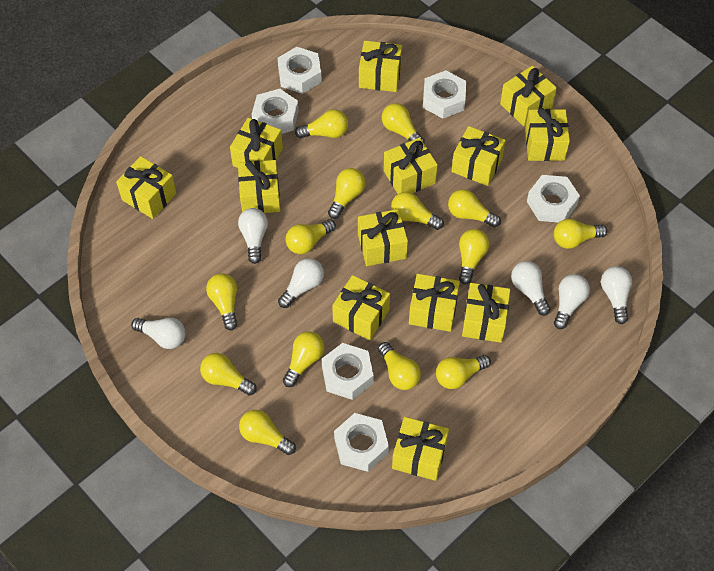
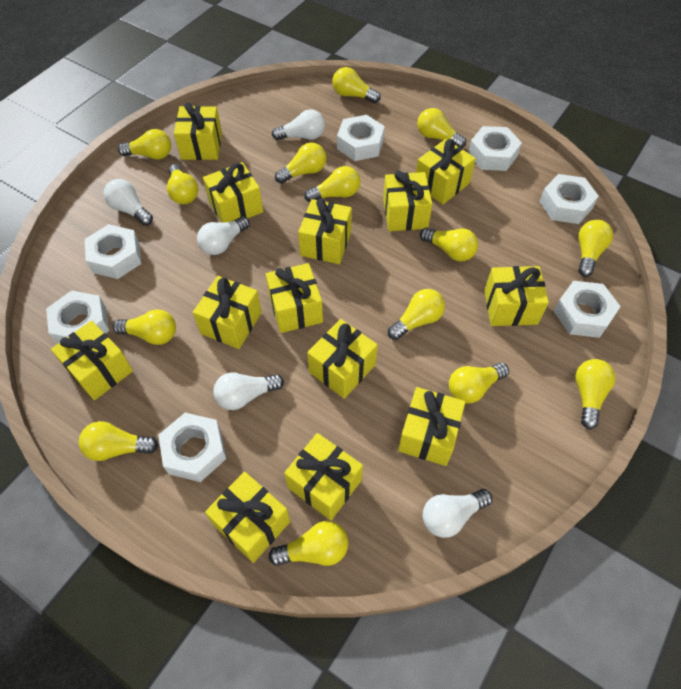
white light bulb: 6 -> 5
white nut: 6 -> 7

